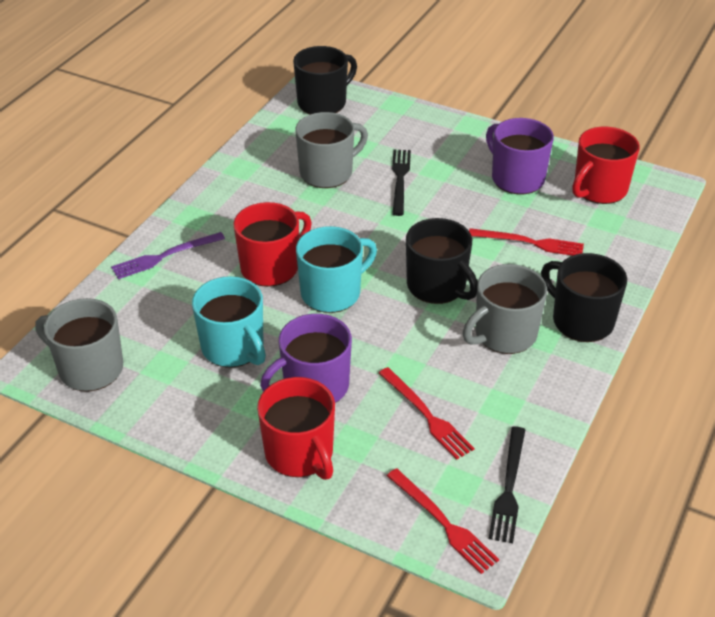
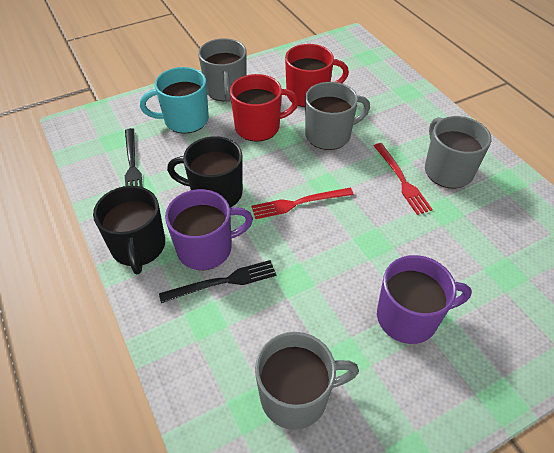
black mug: 3 -> 2
grey mug: 3 -> 4
purple fork: 1 -> 0
red fork: 3 -> 2
red mug: 3 -> 2
turquoise mug: 2 -> 1

